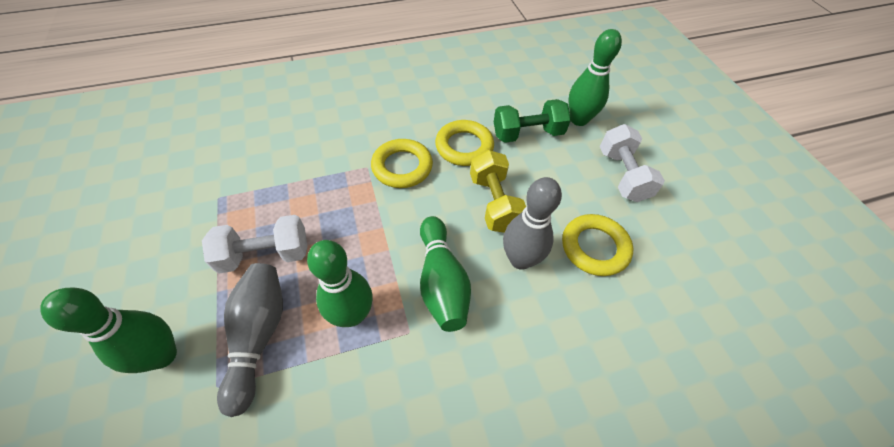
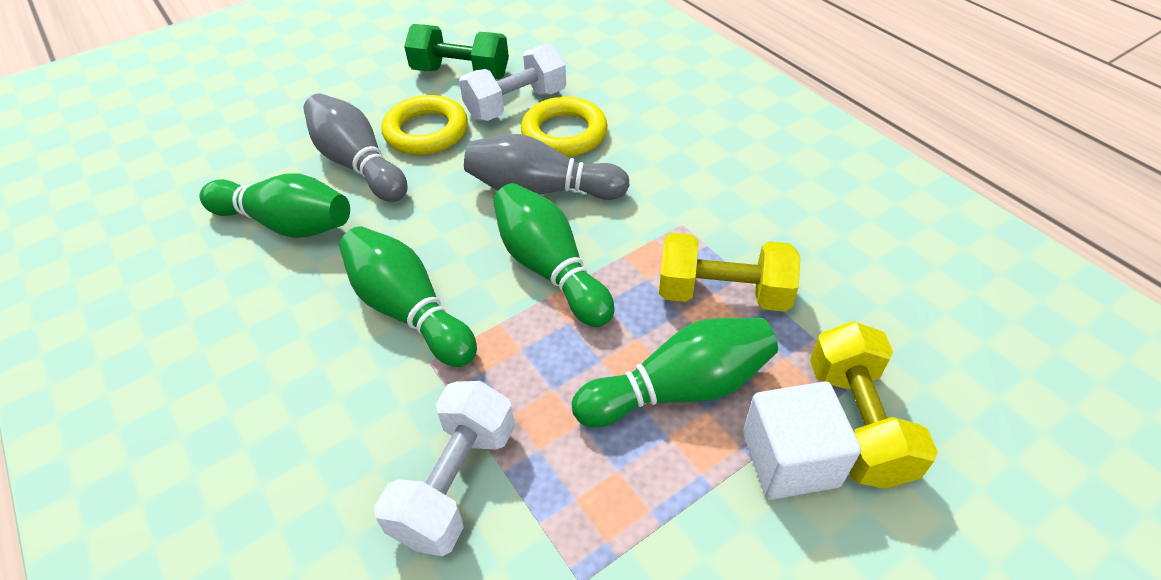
white cube: 0 -> 1
yellow dumbbell: 1 -> 2
yellow ring: 3 -> 2

